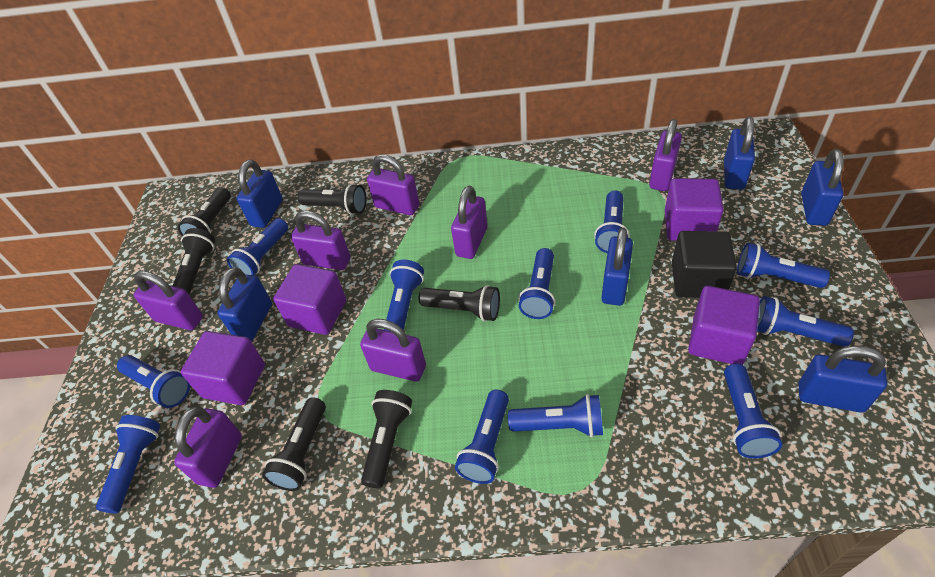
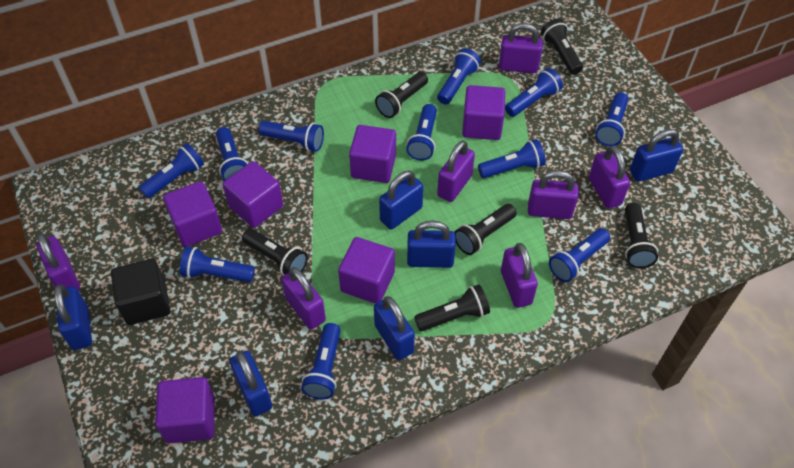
purple cube: 4 -> 6

